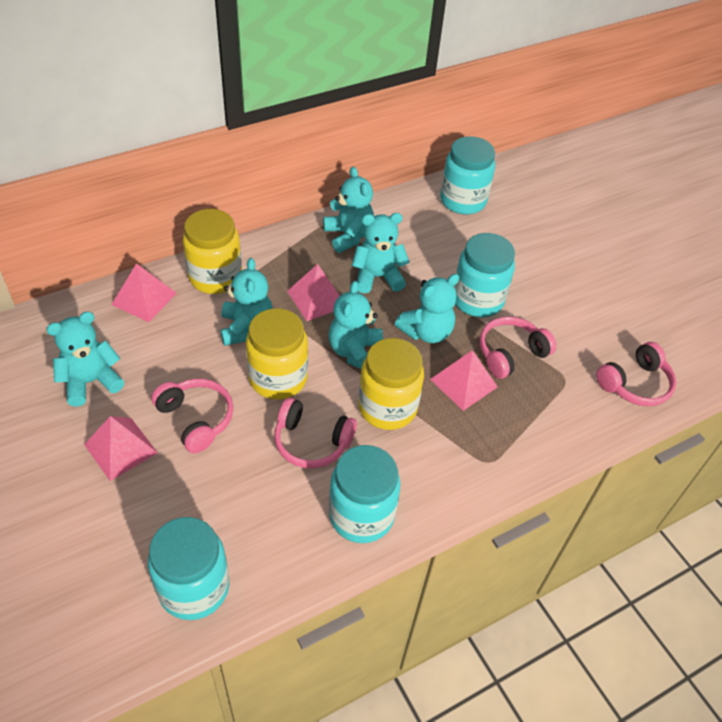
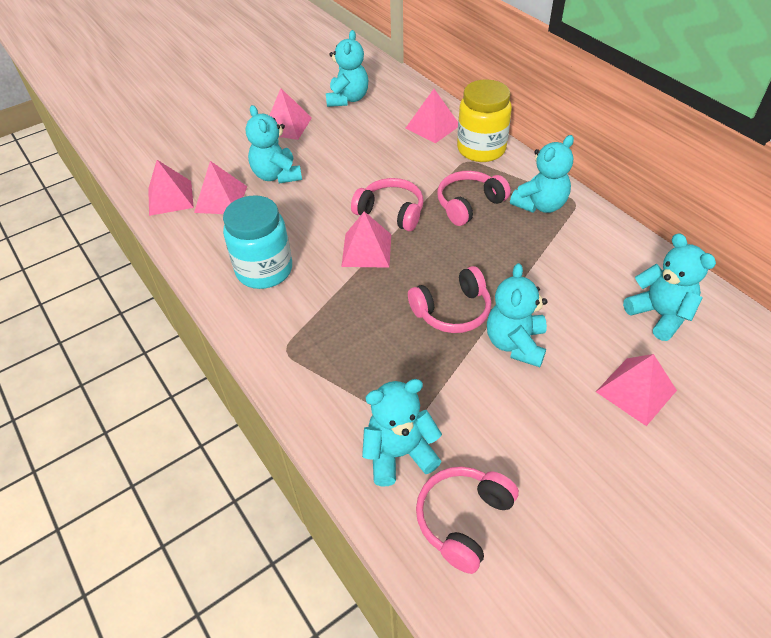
pink pyramid: 4 -> 6
turquoise jar: 4 -> 1
yellow jar: 3 -> 1

